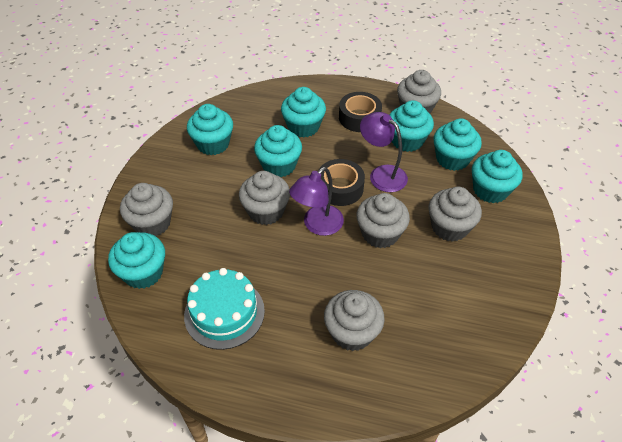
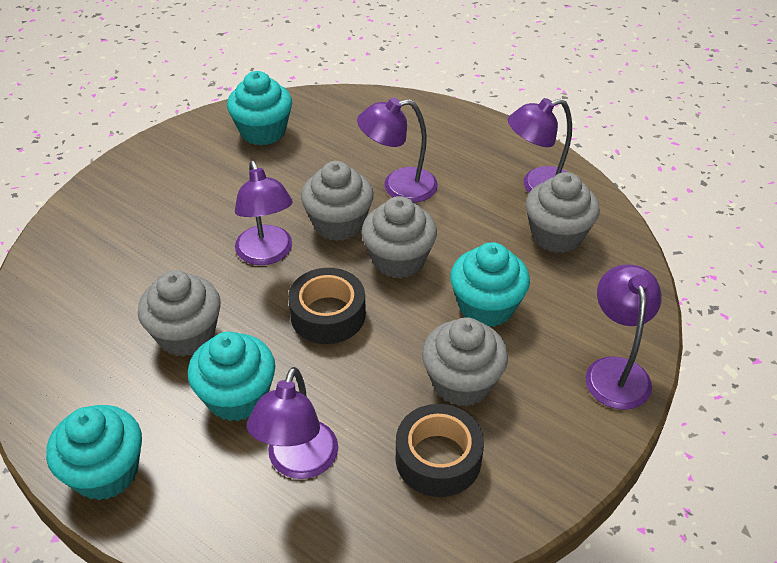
grey cupcake: 6 -> 5
purple lamp: 2 -> 5
turquoise cake: 1 -> 0
turquoise cupcake: 7 -> 4

